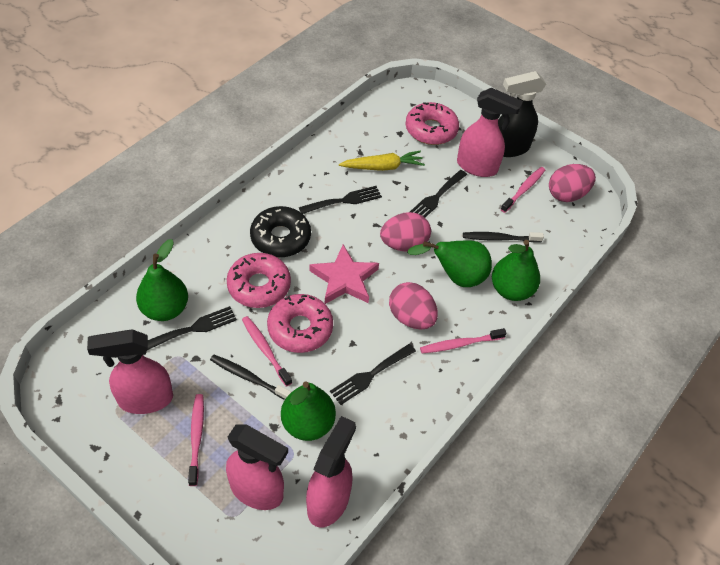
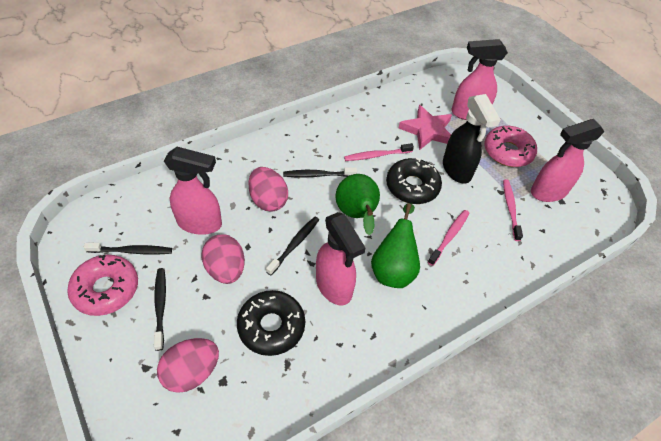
black donut: 1 -> 2
black fork: 4 -> 0
black toothbrush: 2 -> 4
green pear: 4 -> 2
pink donut: 3 -> 2
pink toothbrush: 4 -> 3
yellow carrot: 1 -> 0

